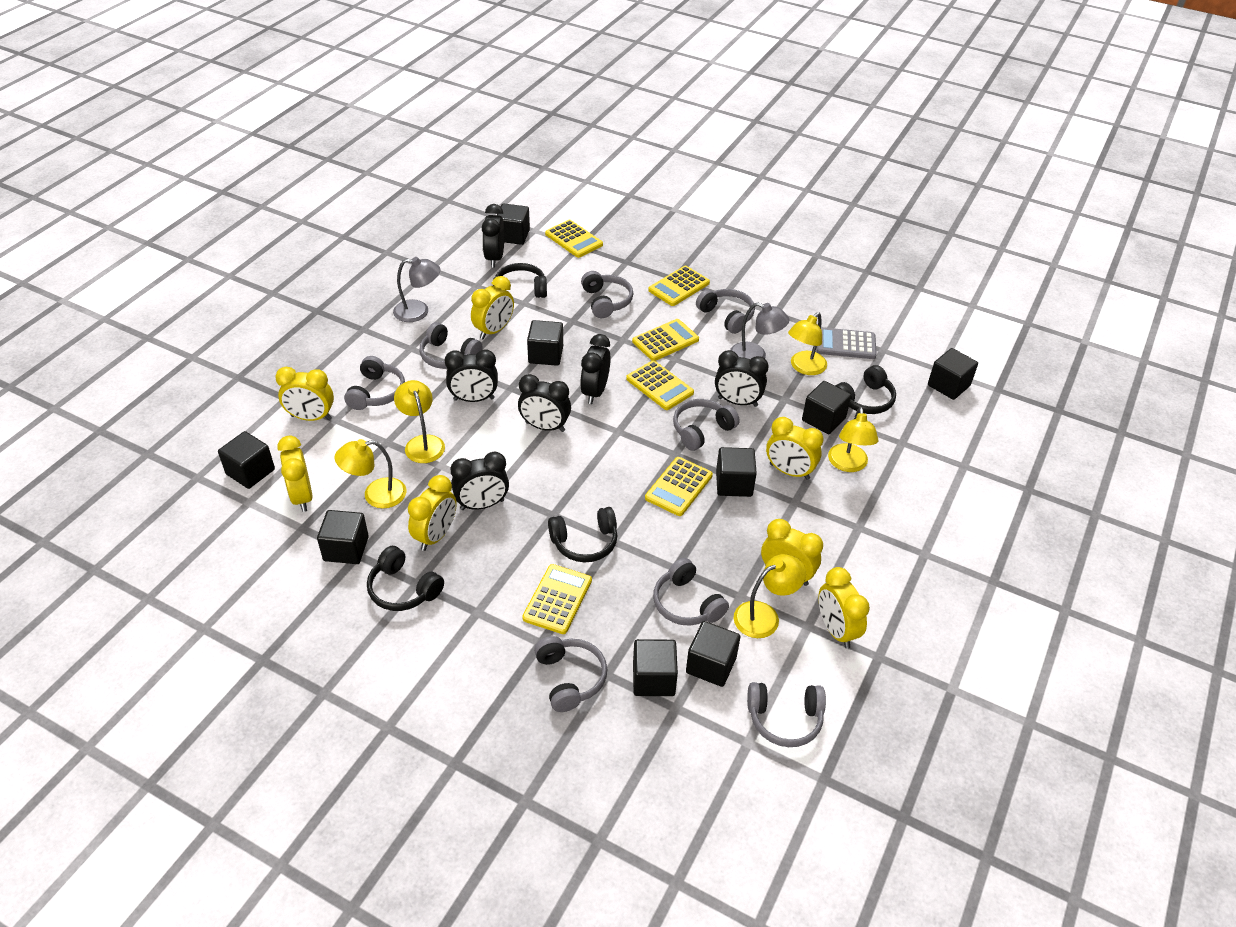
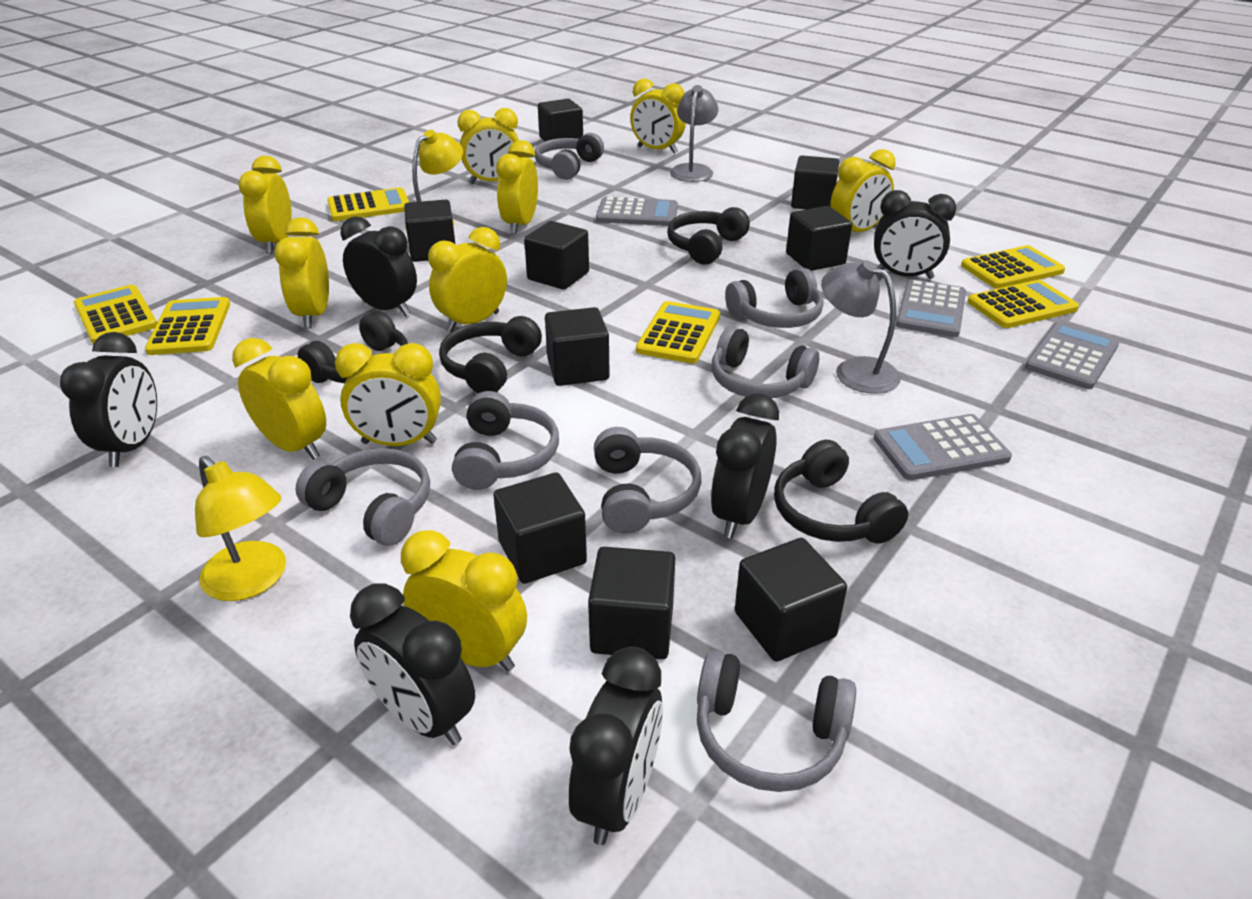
grey calculator: 1 -> 4
grey headphones: 8 -> 7
yellow clock: 7 -> 10
yellow lamp: 5 -> 2

